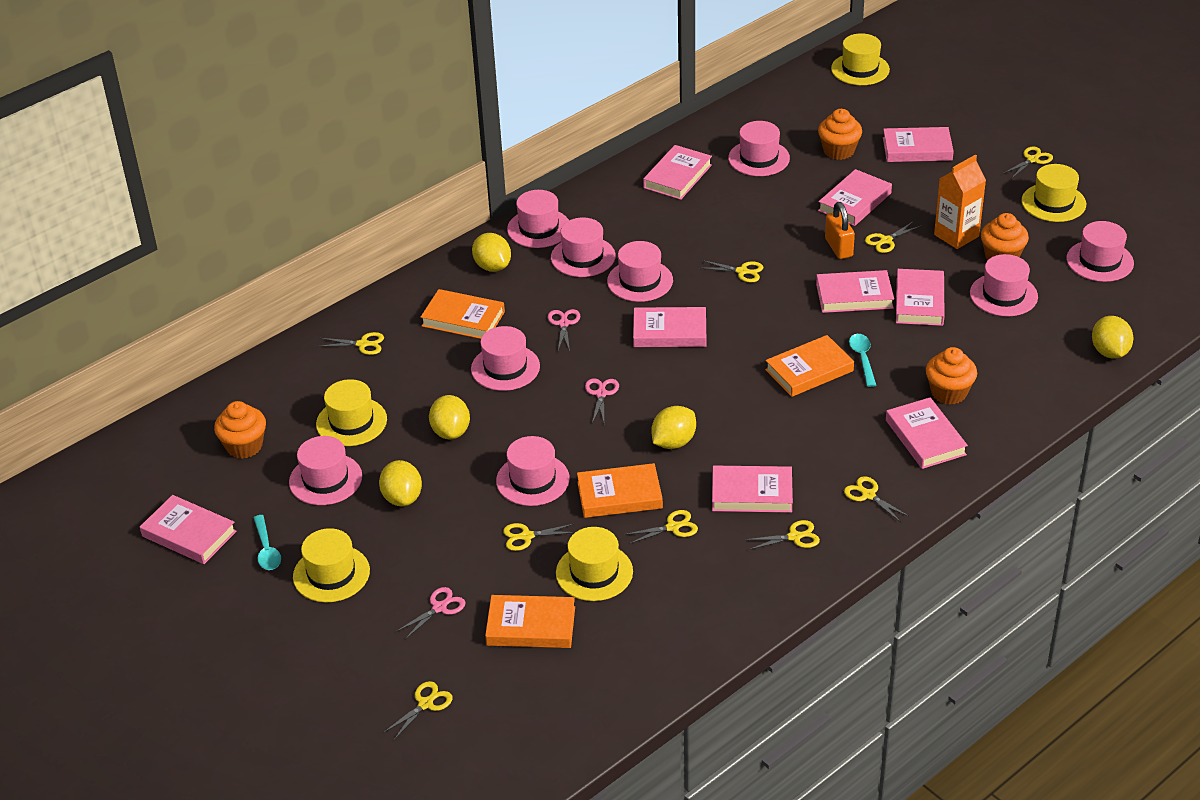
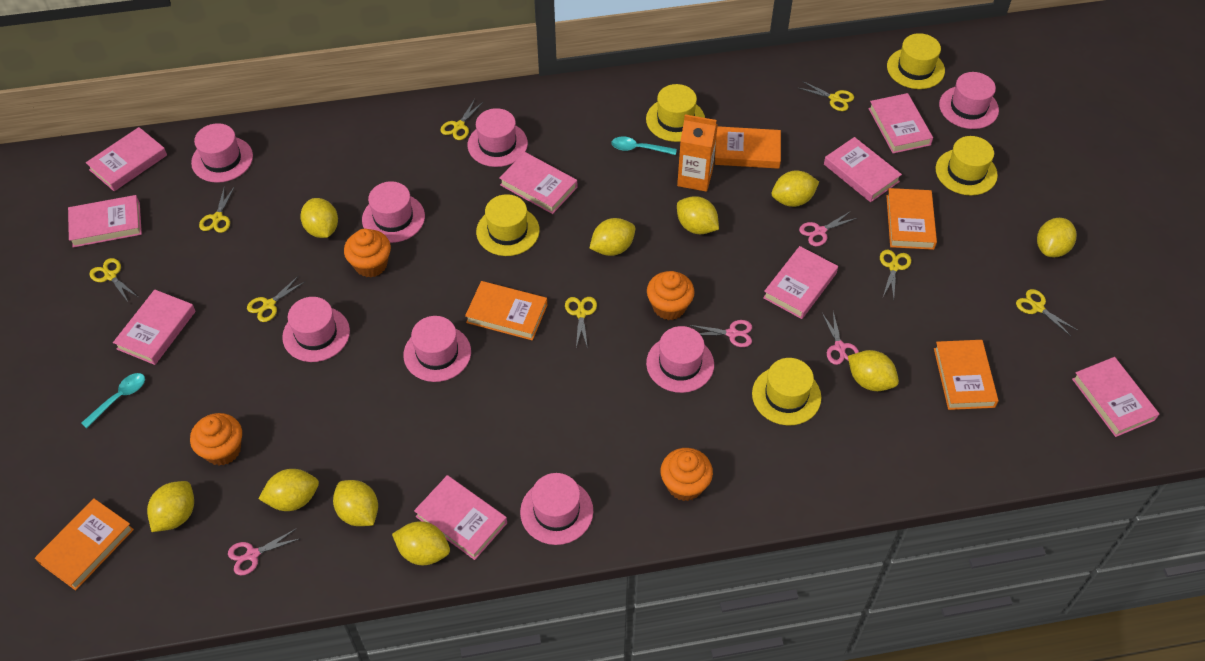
orange book: 4 -> 5
orange padlock: 1 -> 0
pink hat: 9 -> 8
pink scissors: 3 -> 4
yellow lemon: 5 -> 10
yellow scissors: 9 -> 8

